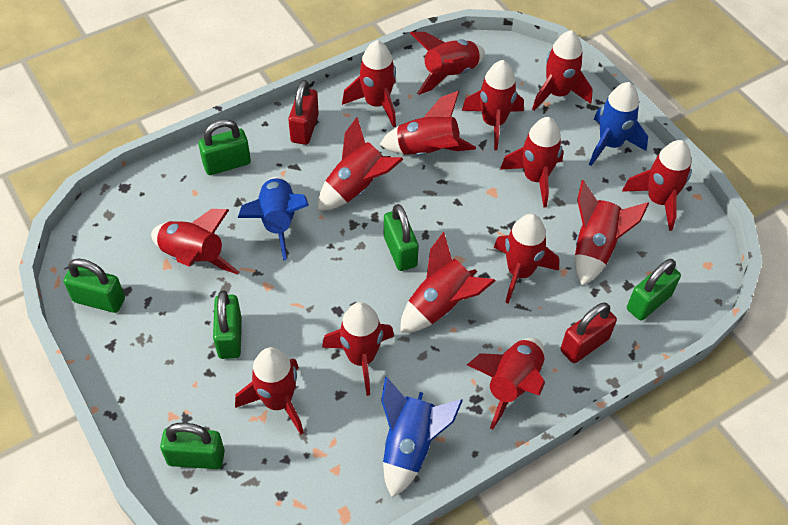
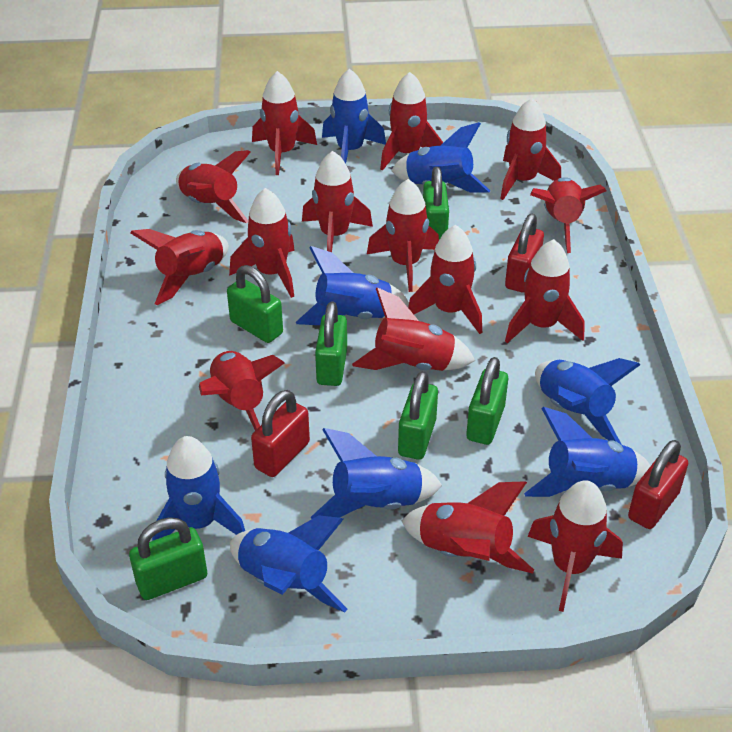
blue rocket: 3 -> 8
red padlock: 2 -> 3

